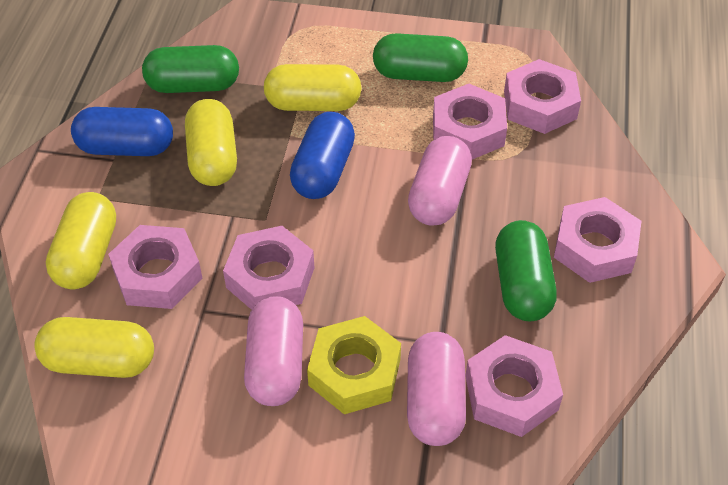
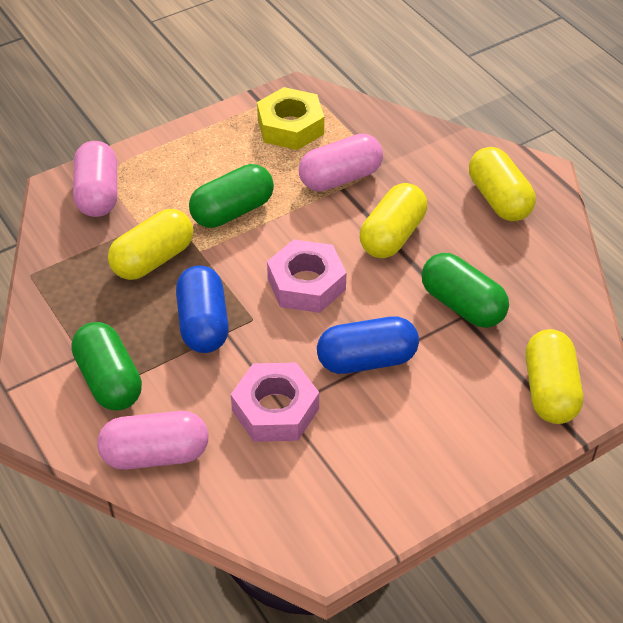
pink nut: 6 -> 2

